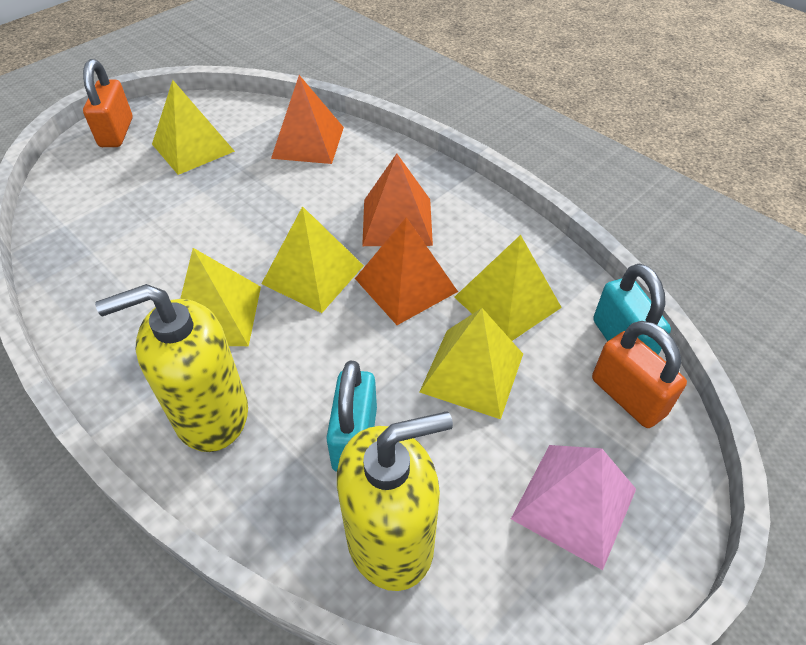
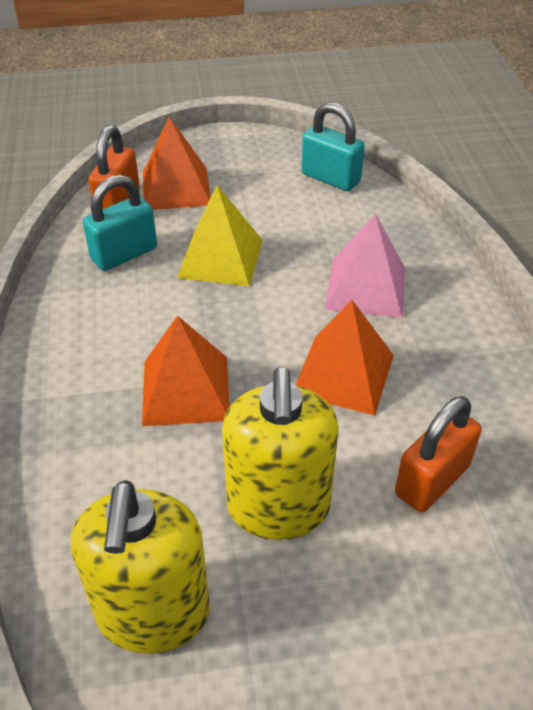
yellow pyramid: 5 -> 1

